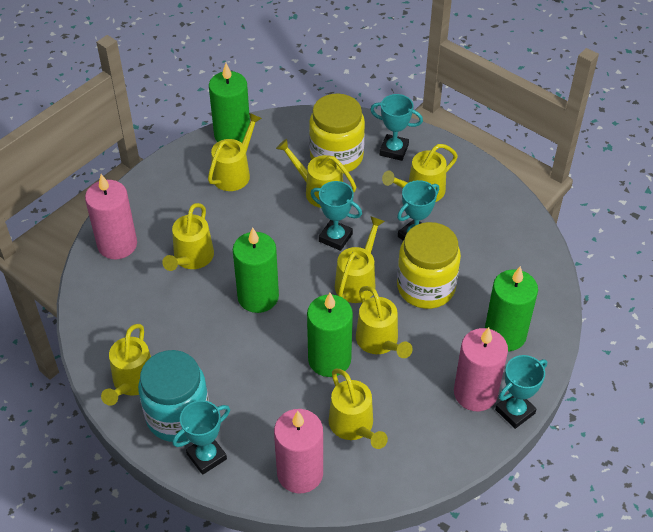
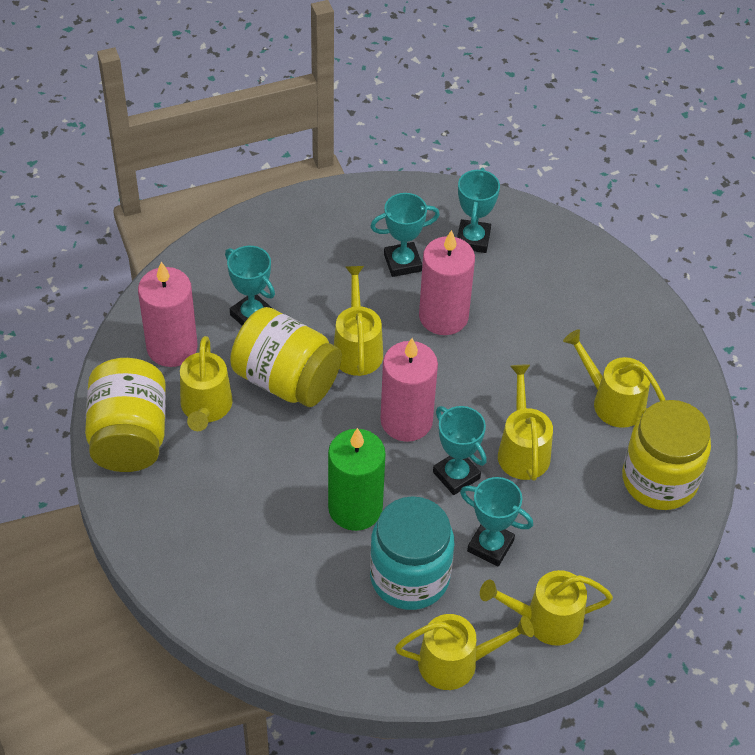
green candle: 4 -> 1
yellow jar: 2 -> 3
yellow watering can: 8 -> 6

